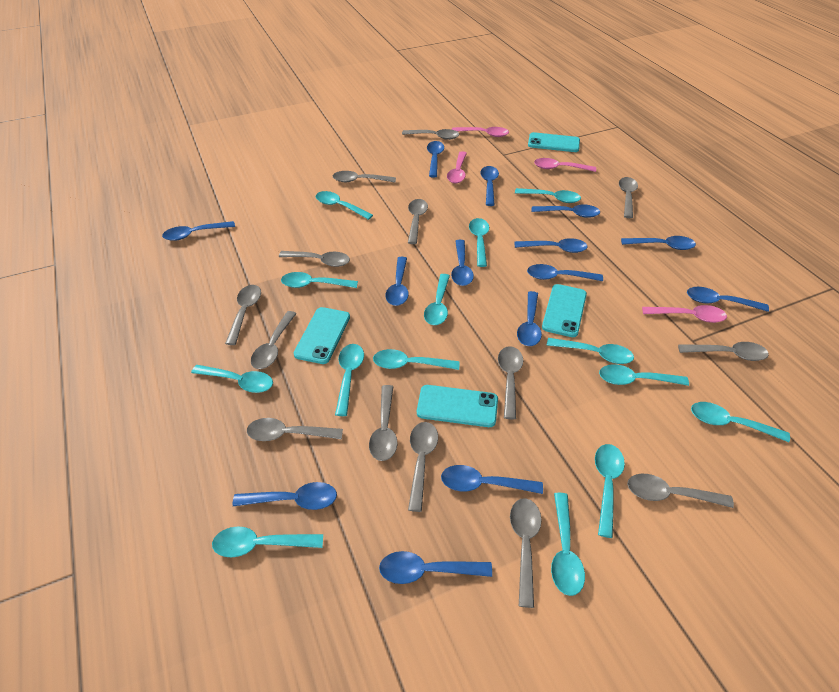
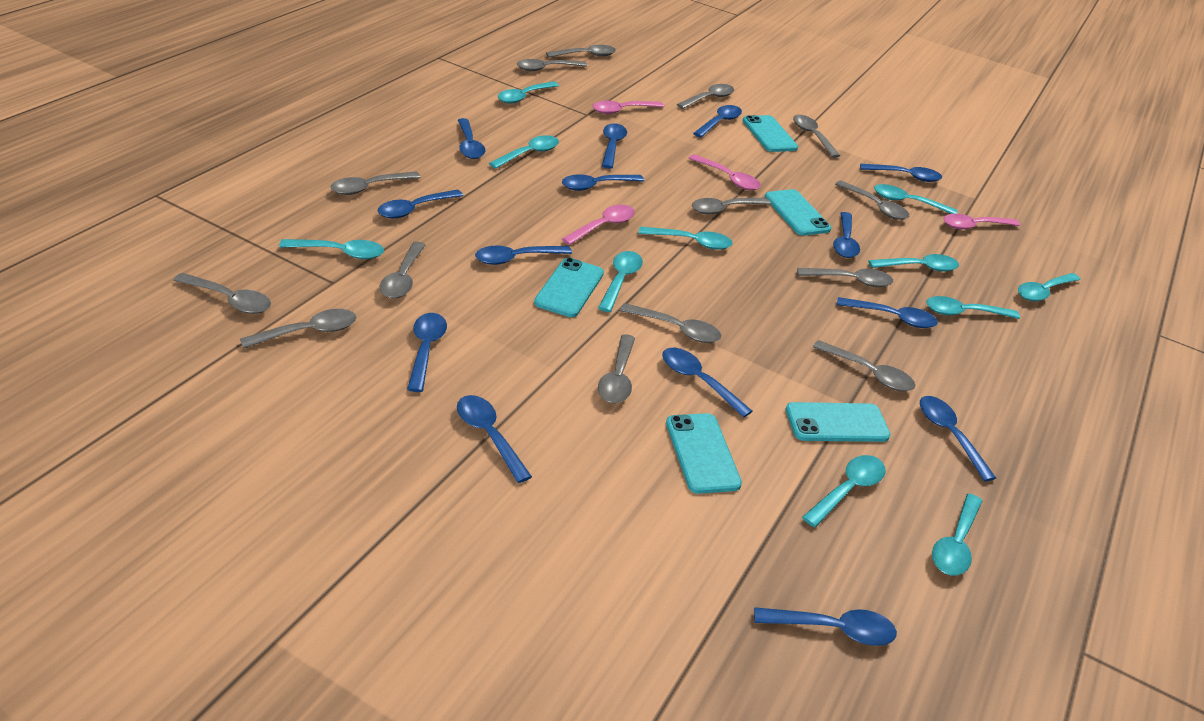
turquoise phone: 4 -> 5
turquoise spoon: 14 -> 11

